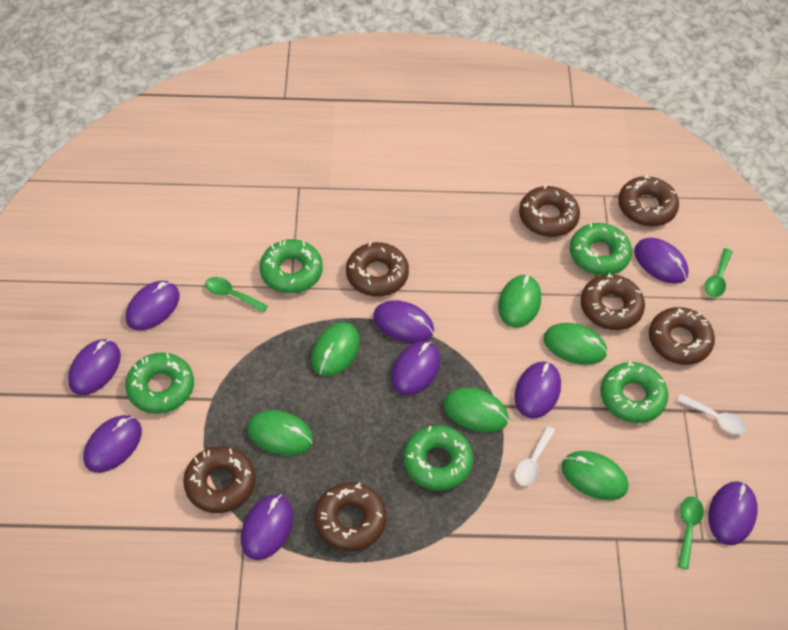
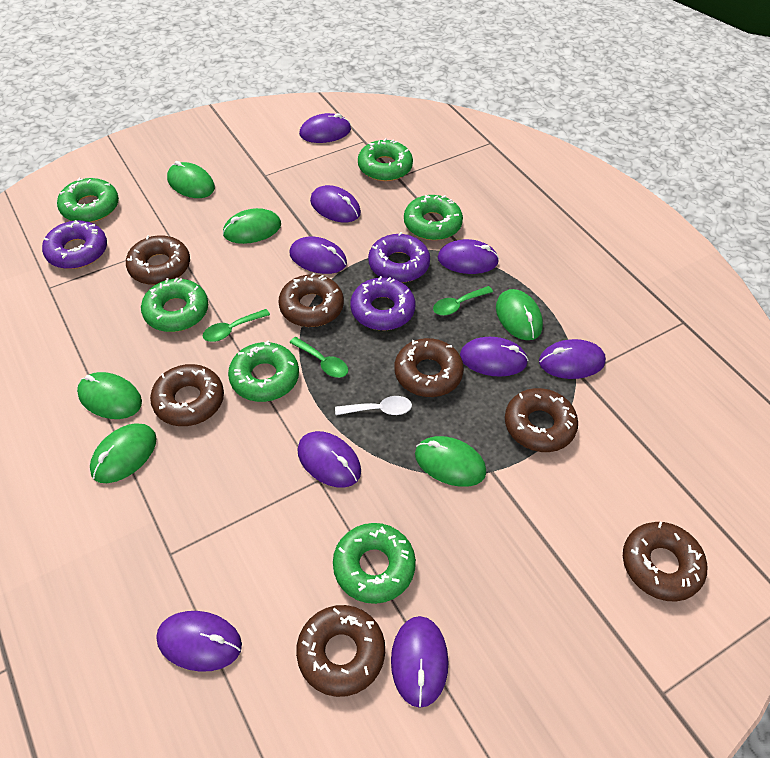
green donut: 5 -> 6
purple donut: 0 -> 3
white spoon: 2 -> 1

